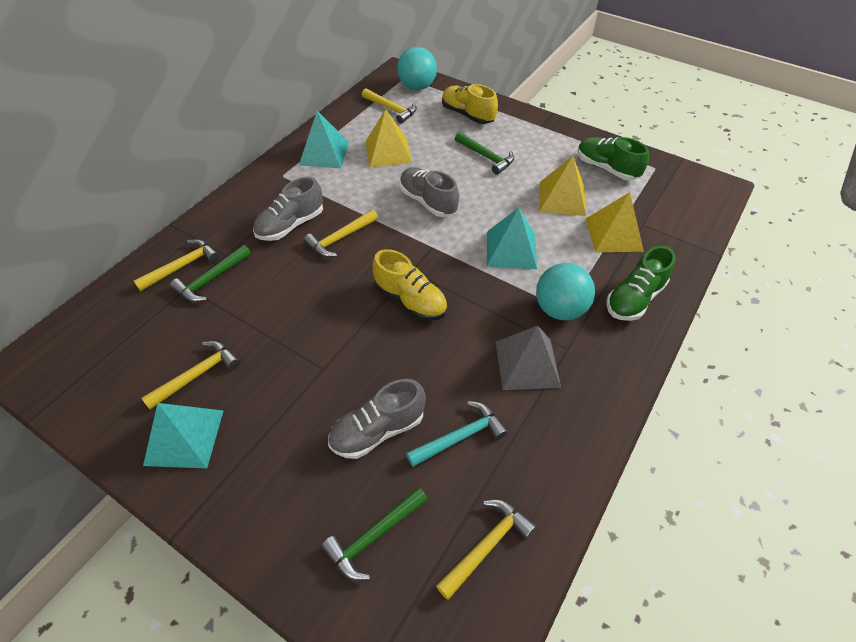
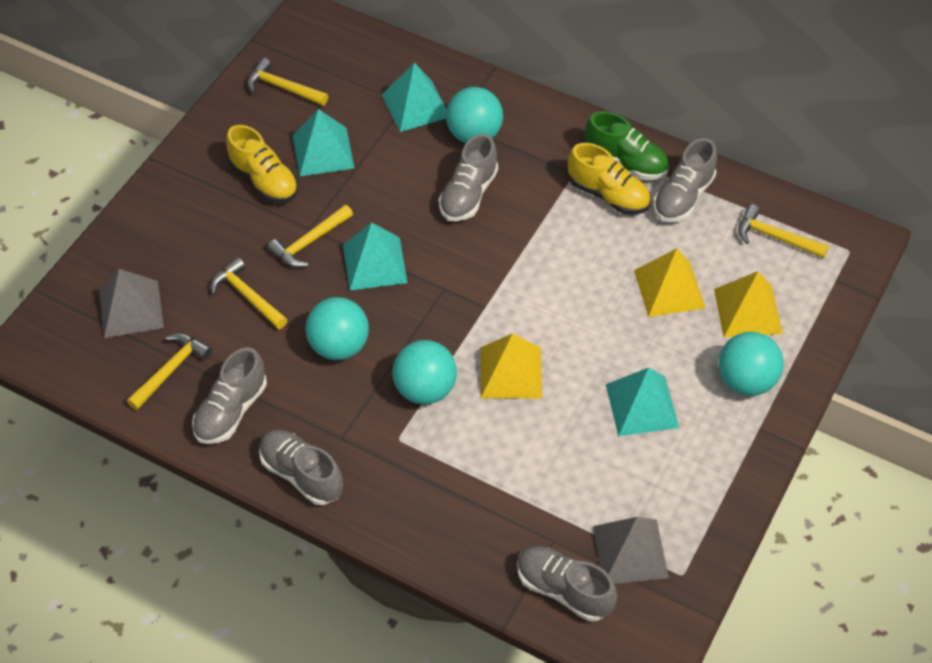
green hammer: 3 -> 0
green shoe: 2 -> 1
grey pyramid: 1 -> 2
grey shoe: 3 -> 5
turquoise ball: 2 -> 4
turquoise hammer: 1 -> 0
turquoise pyramid: 3 -> 4

